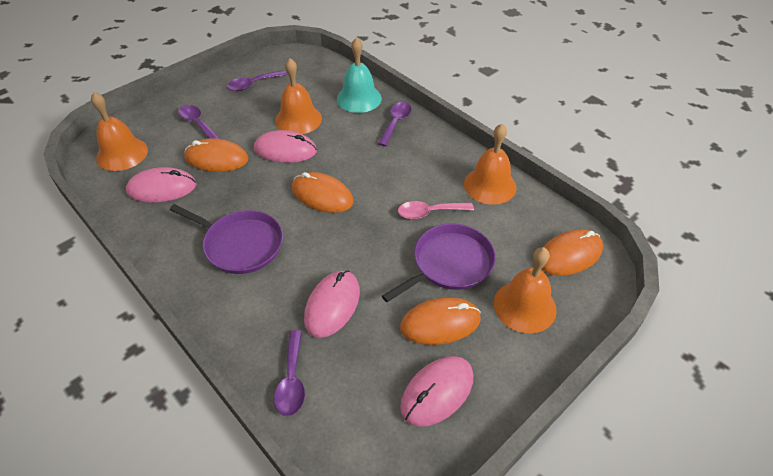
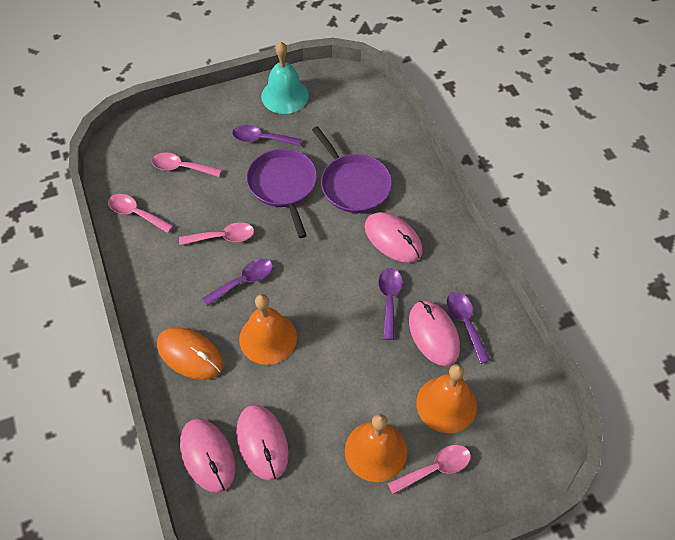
orange bell: 4 -> 3
orange mouse: 4 -> 1
pink spoon: 1 -> 4

